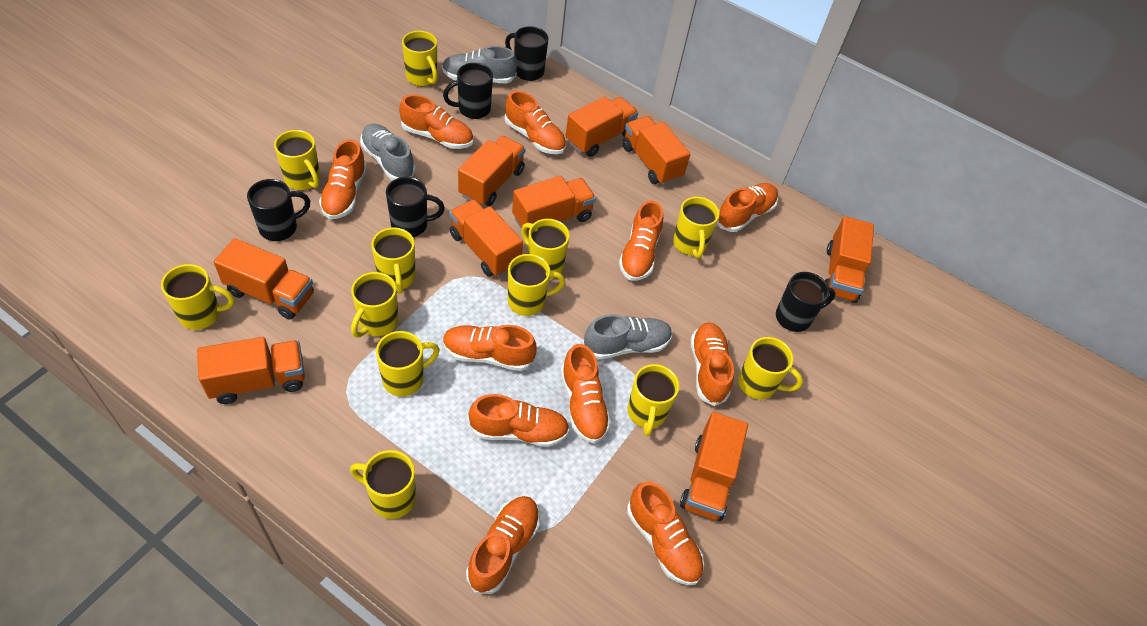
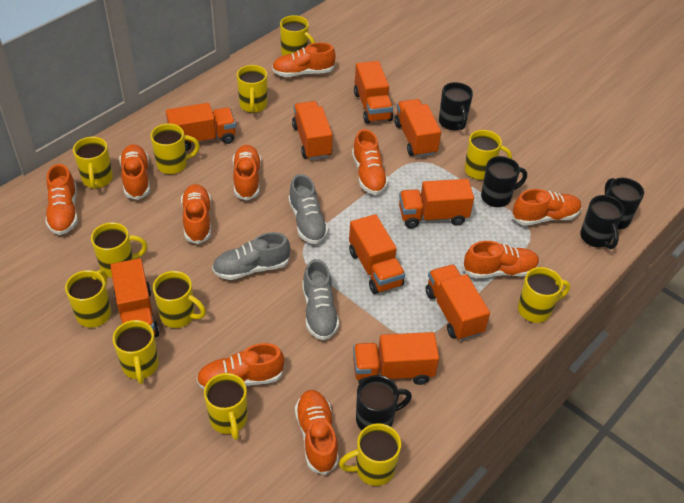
orange shoe: 11 -> 10

